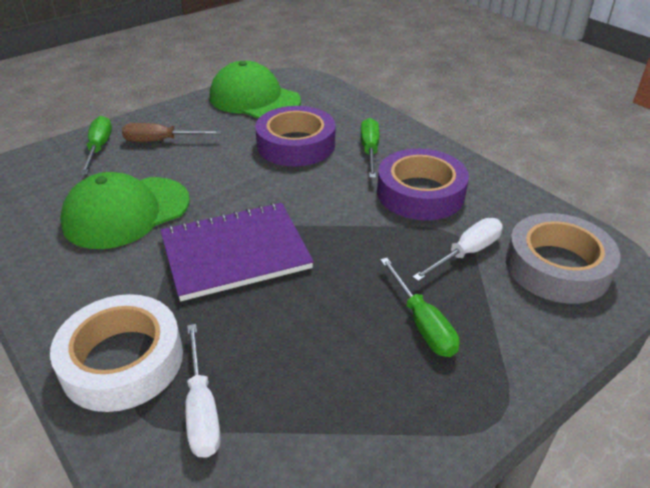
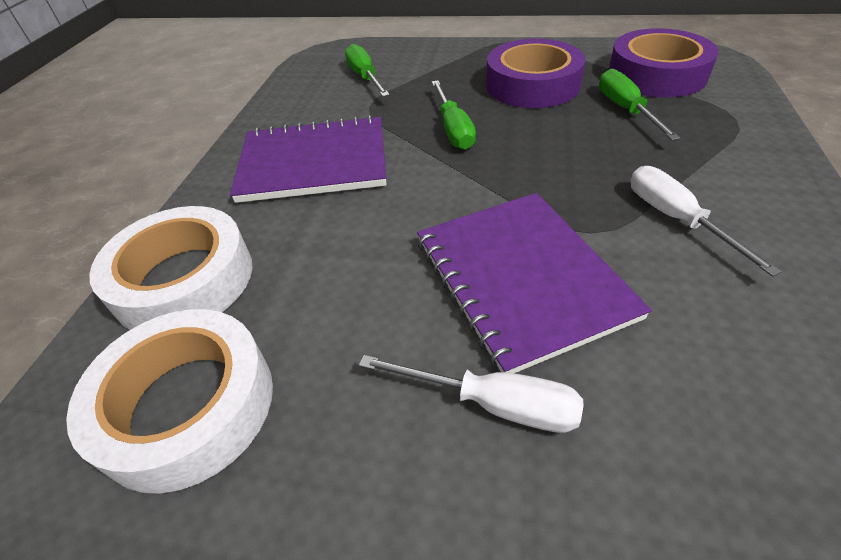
brown screwdriver: 1 -> 0
green cap: 2 -> 0
grey tape: 1 -> 0
purple notebook: 1 -> 2
white tape: 1 -> 2

